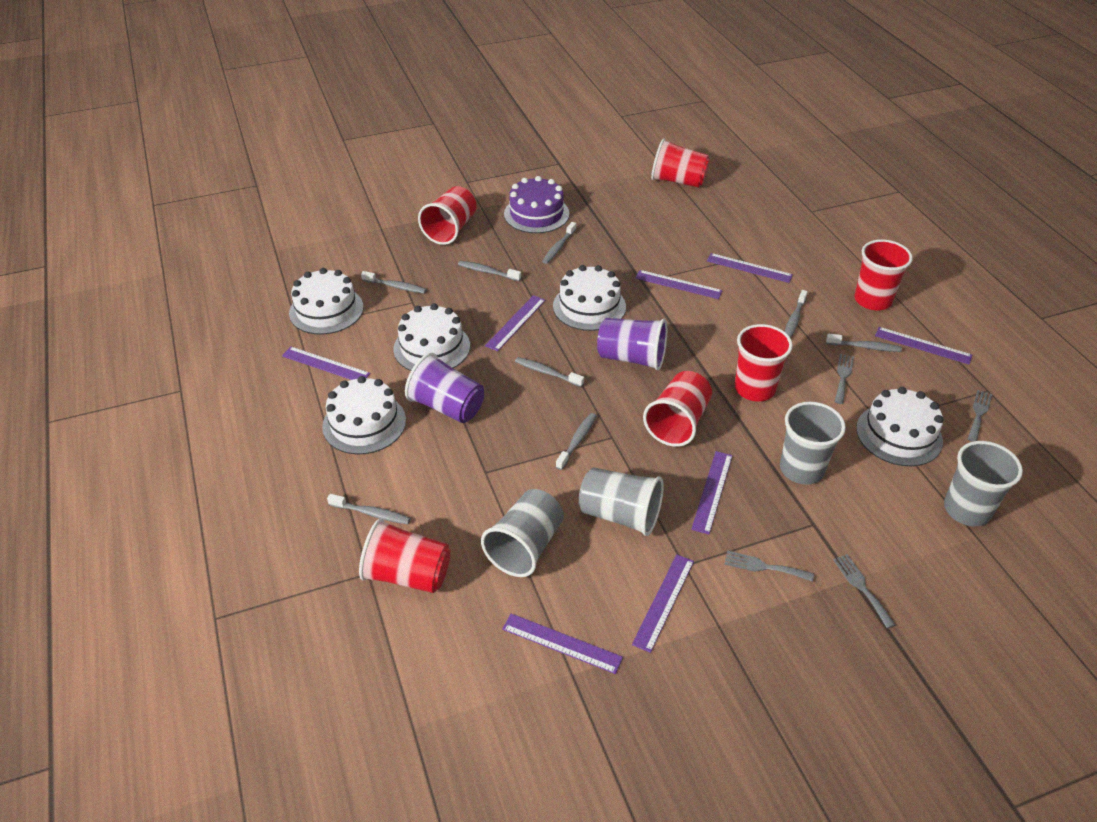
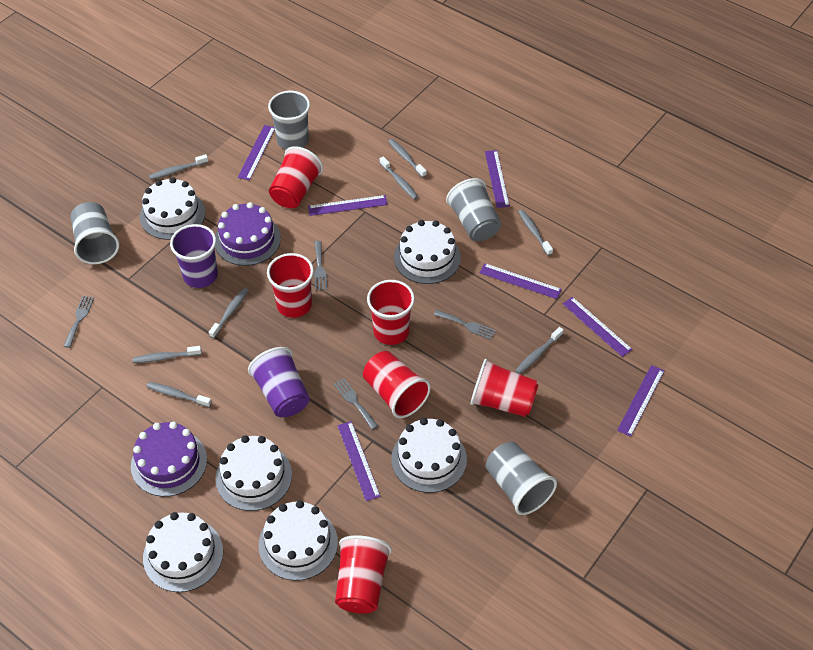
purple cake: 1 -> 2
purple ruler: 8 -> 7
white cake: 5 -> 6

